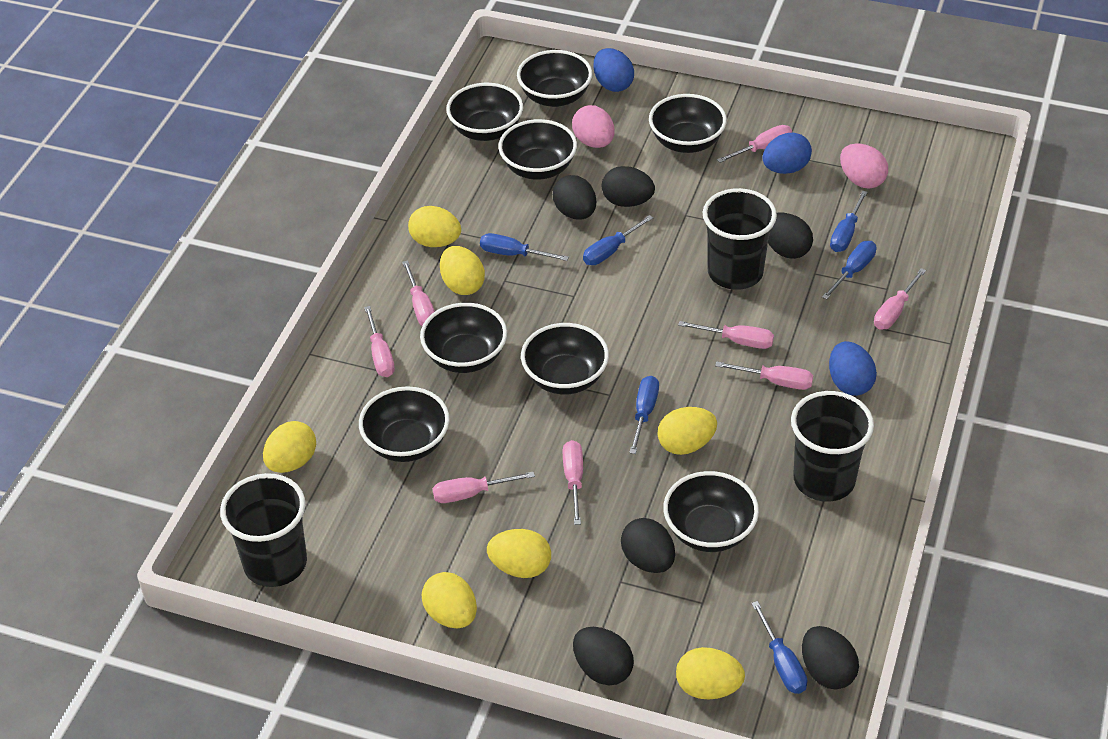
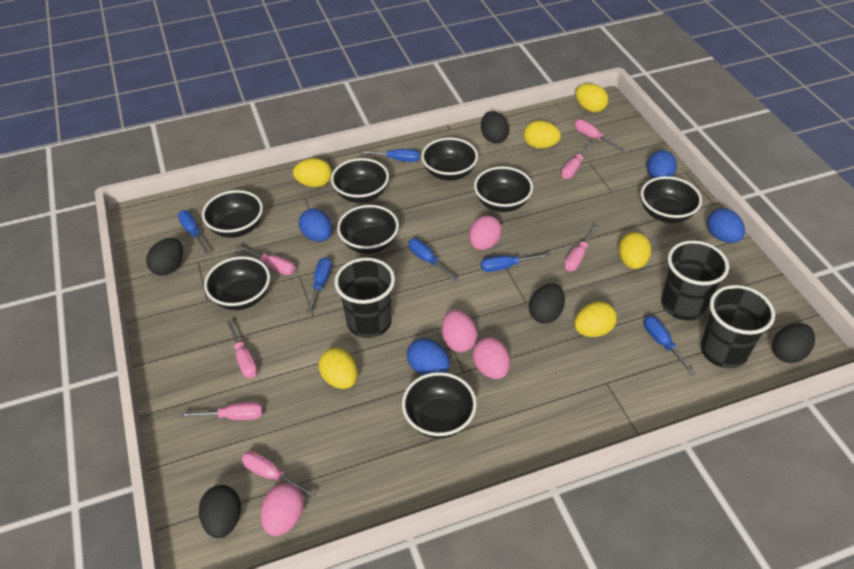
black egg: 6 -> 5
blue egg: 3 -> 4
pink egg: 2 -> 4
pink screwdriver: 8 -> 7
yellow egg: 7 -> 6

